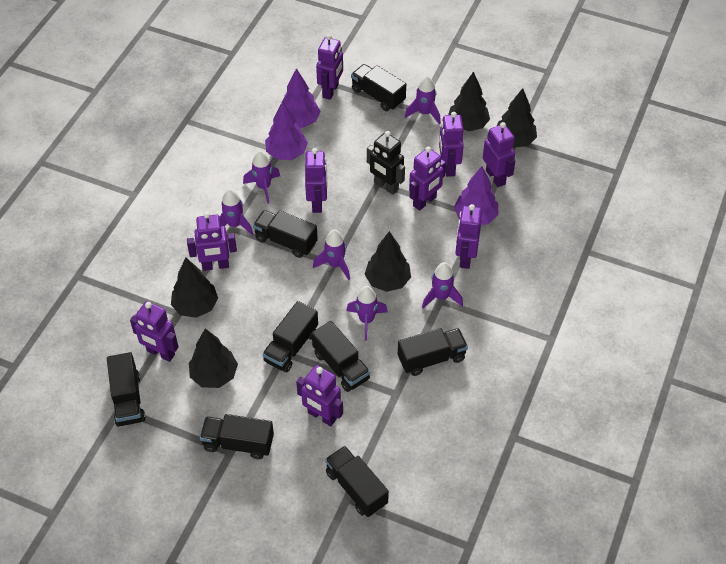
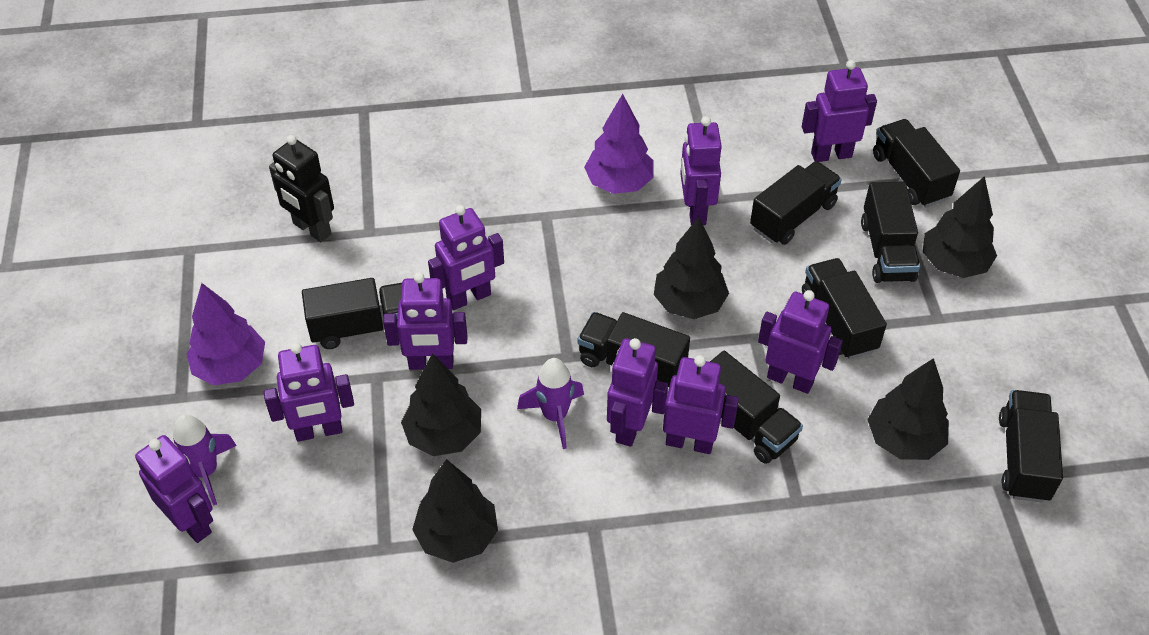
purple rocket: 6 -> 2
purple tree: 3 -> 2

